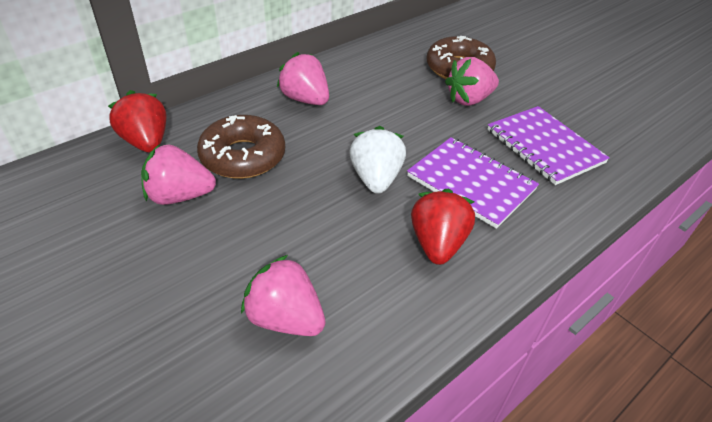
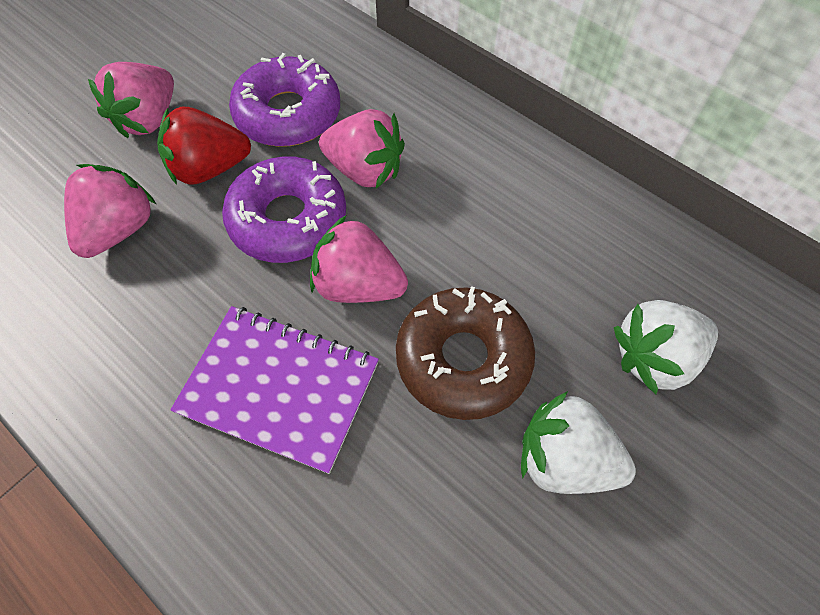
brown donut: 2 -> 1
purple donut: 0 -> 2
purple notebook: 2 -> 1
red strawberry: 2 -> 1
white strawberry: 1 -> 2

